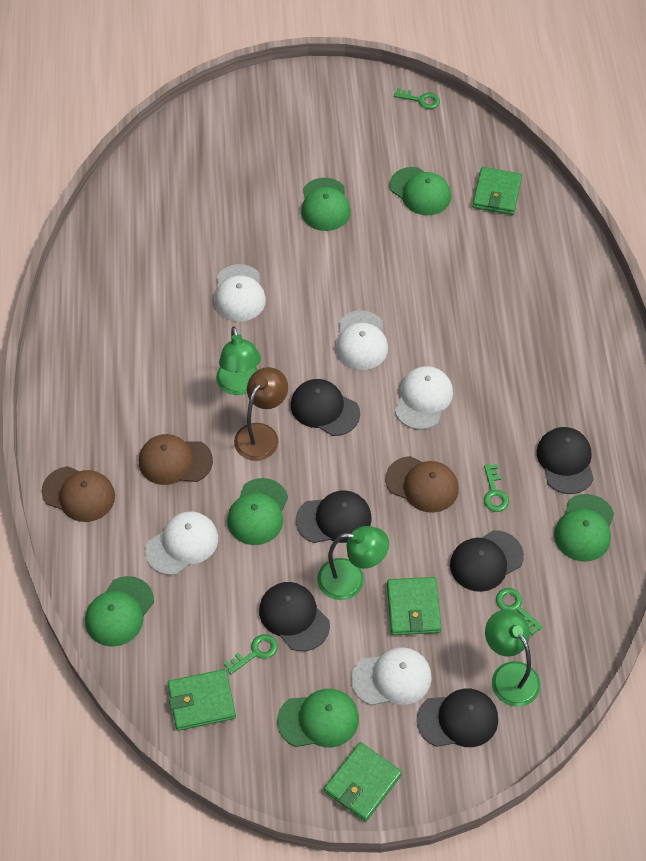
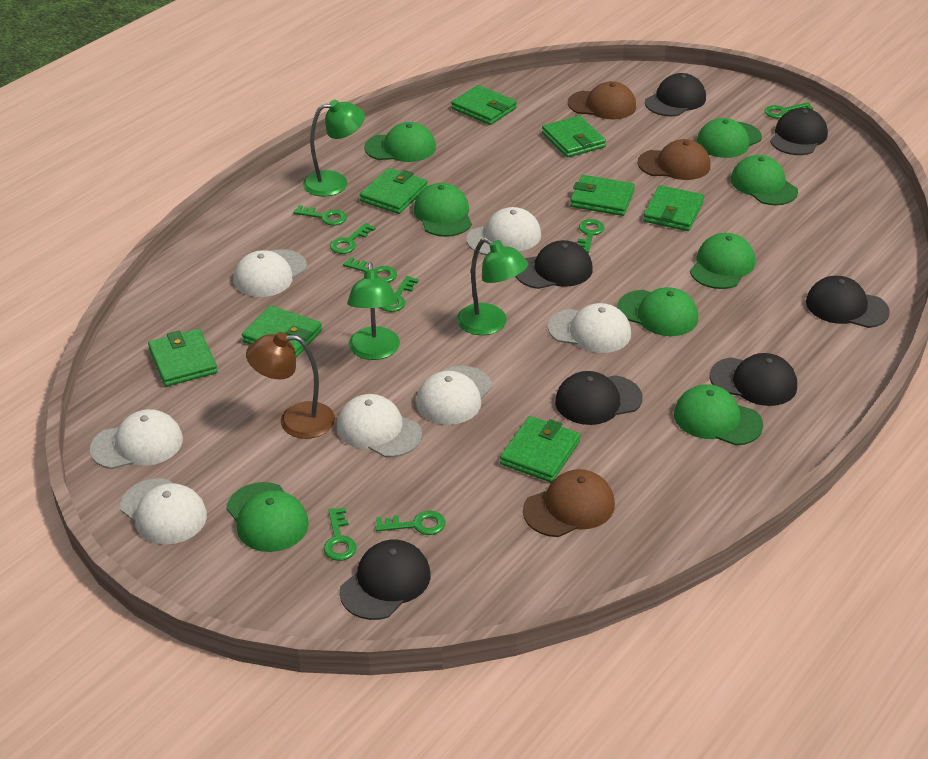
black cap: 6 -> 7
green cap: 6 -> 8
green key: 4 -> 8
green wallet: 4 -> 8
white cap: 5 -> 7

